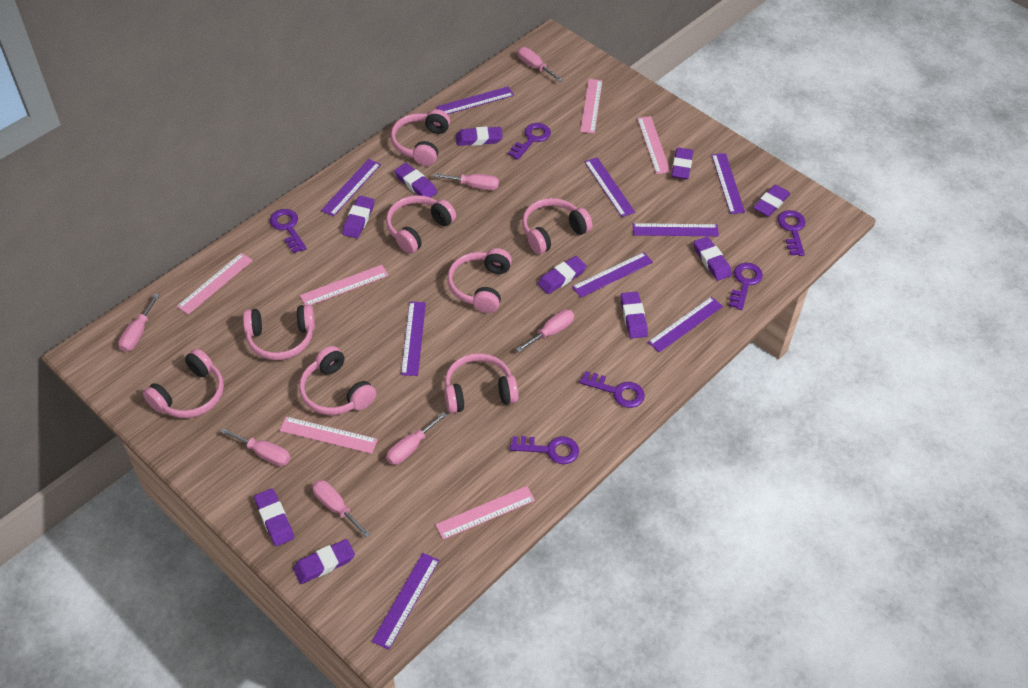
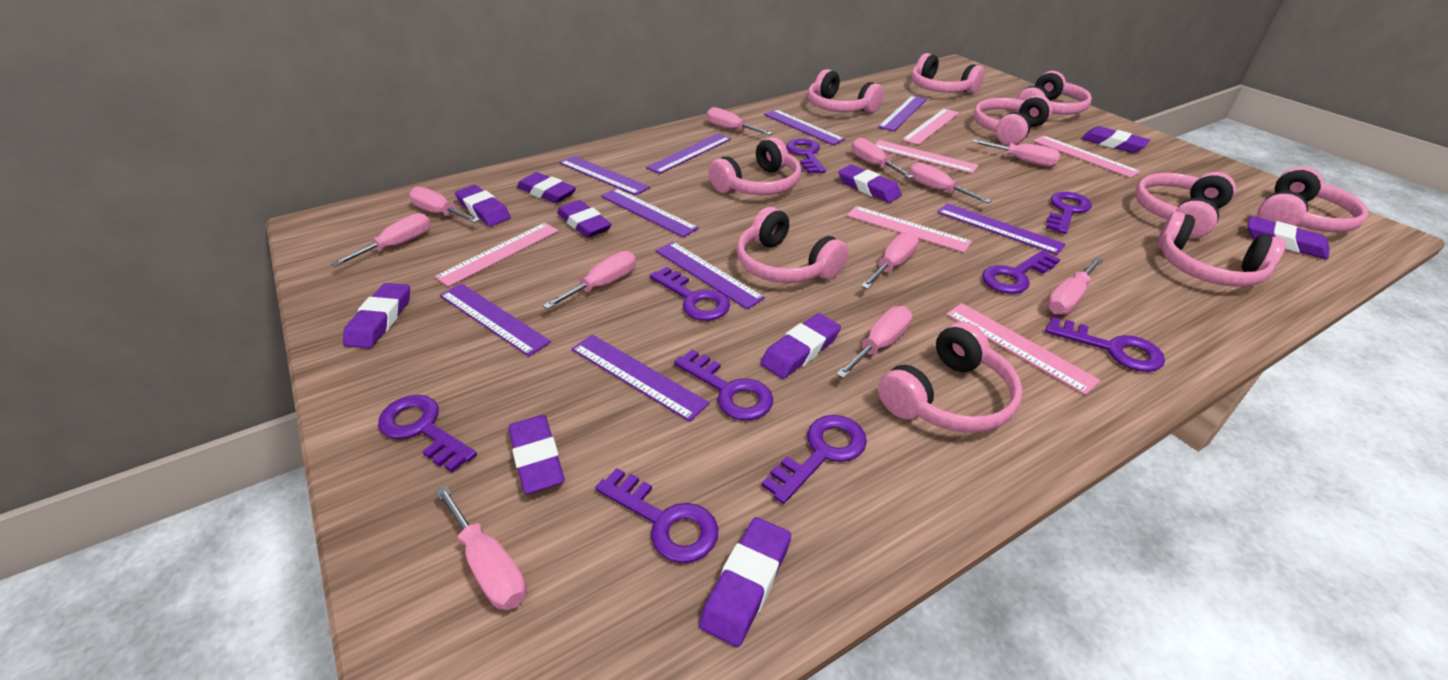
pink headphones: 8 -> 10
pink screwdriver: 7 -> 11
purple key: 6 -> 9

